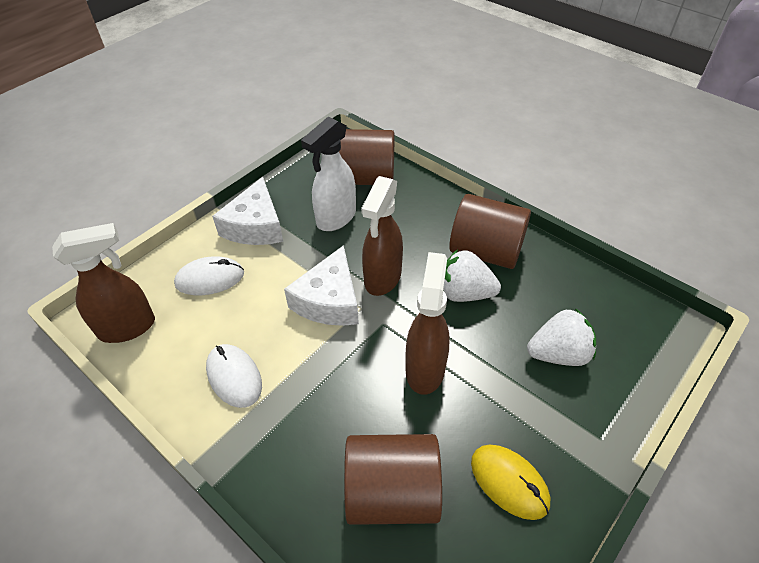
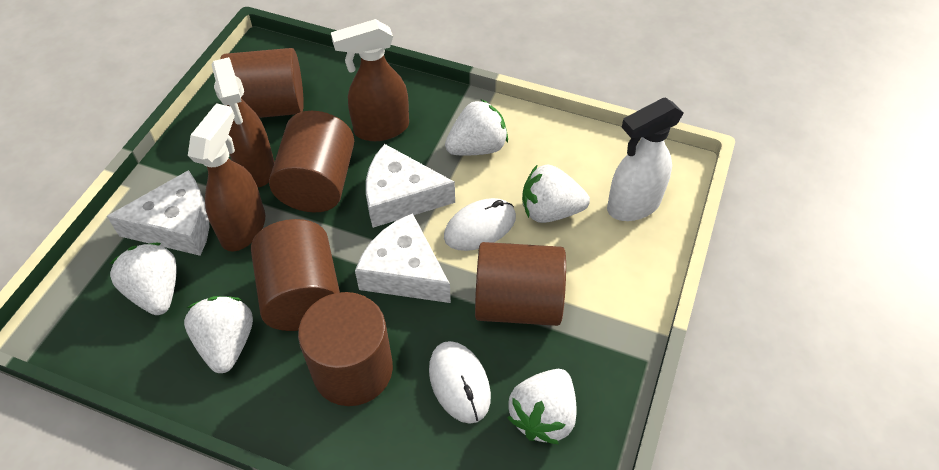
brown cylinder: 3 -> 5
white cheese: 2 -> 3
white strawberry: 2 -> 5
yellow mouse: 1 -> 0

